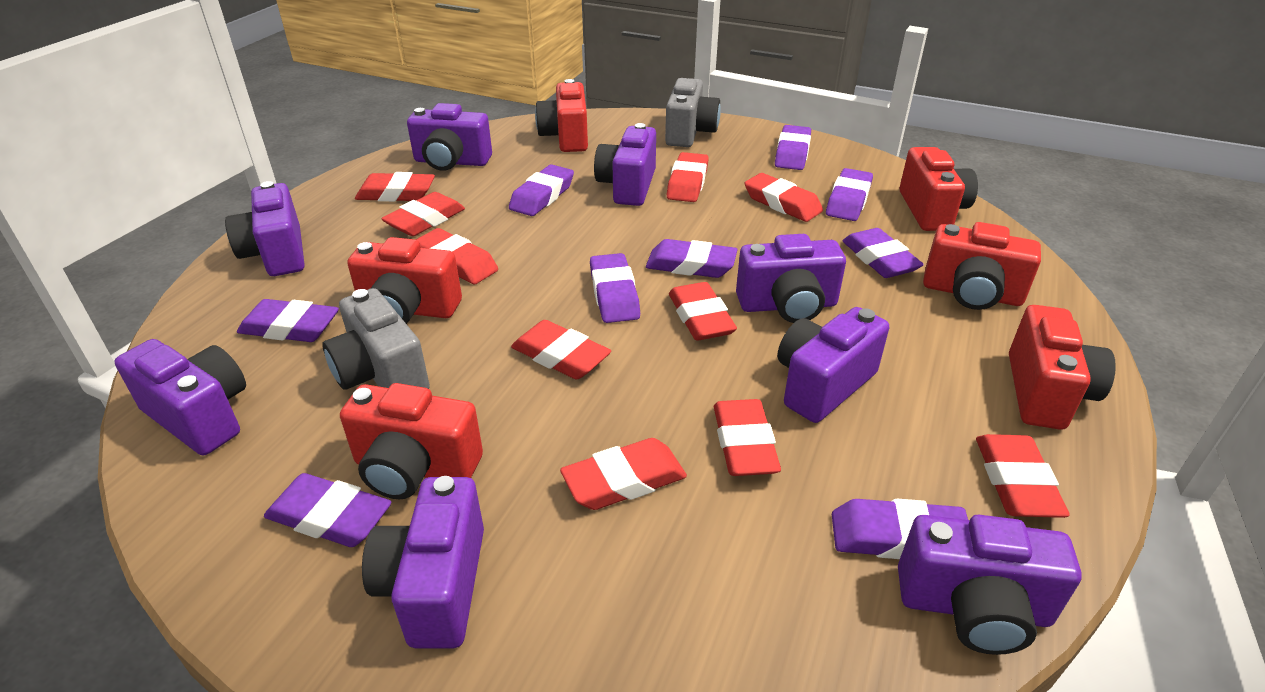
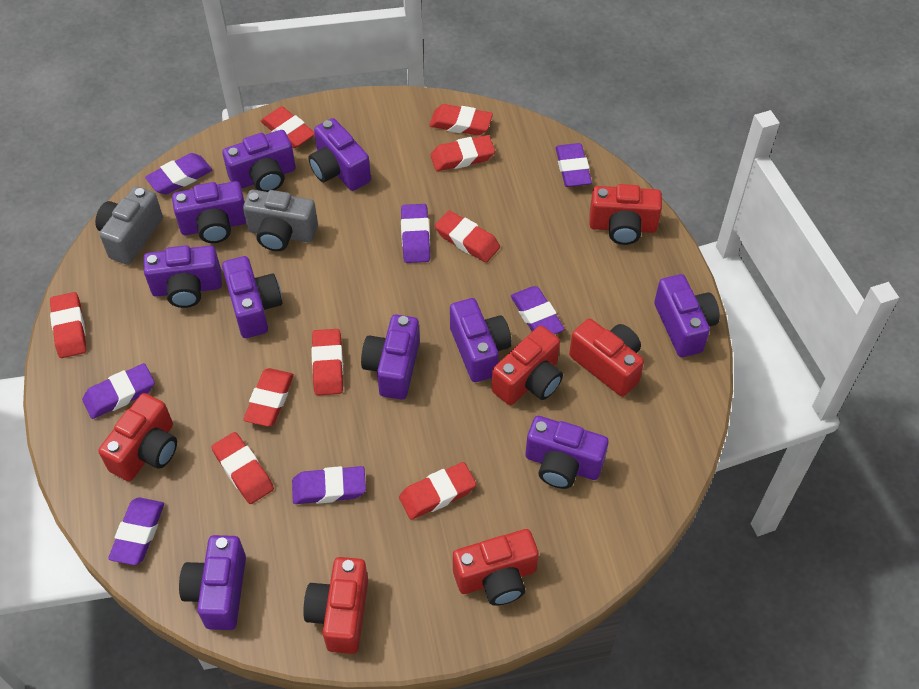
purple camera: 8 -> 10
purple eraser: 9 -> 7
red eraser: 10 -> 9

